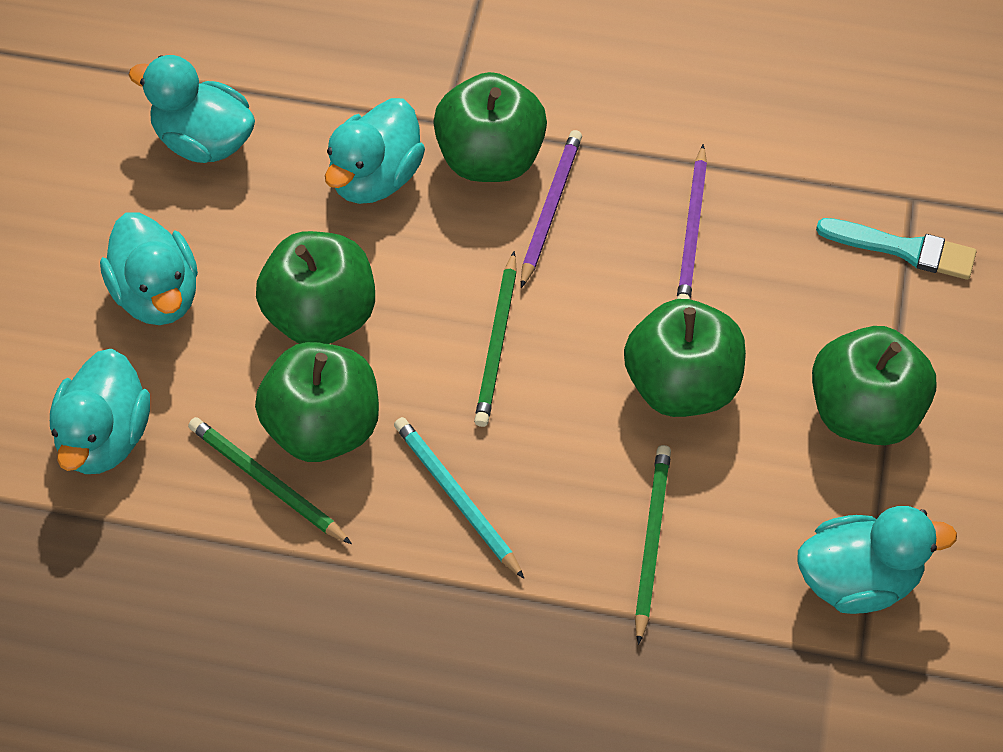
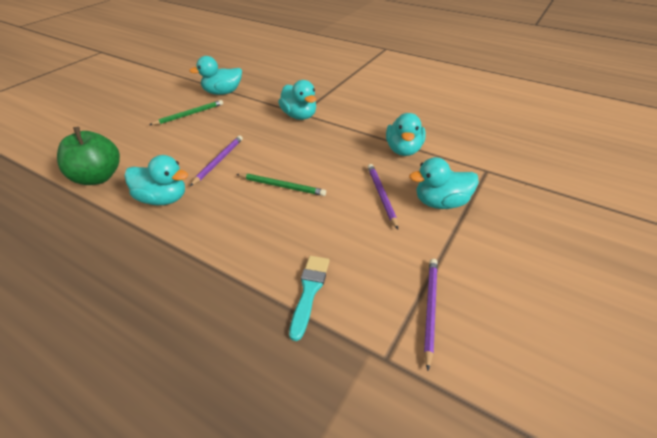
green apple: 5 -> 1
green pencil: 3 -> 2
purple pencil: 2 -> 3
turquoise pencil: 1 -> 0

